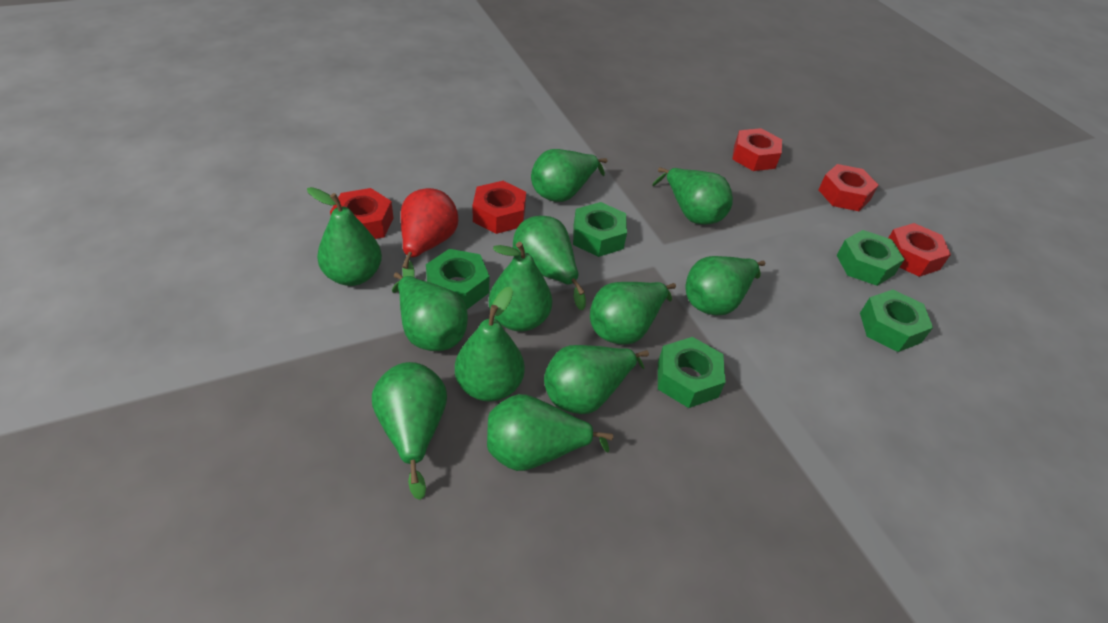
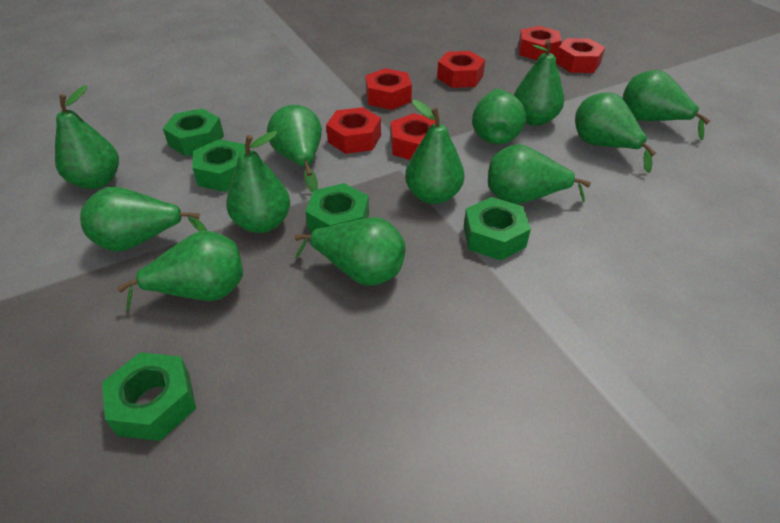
red nut: 5 -> 6
red pear: 1 -> 0

